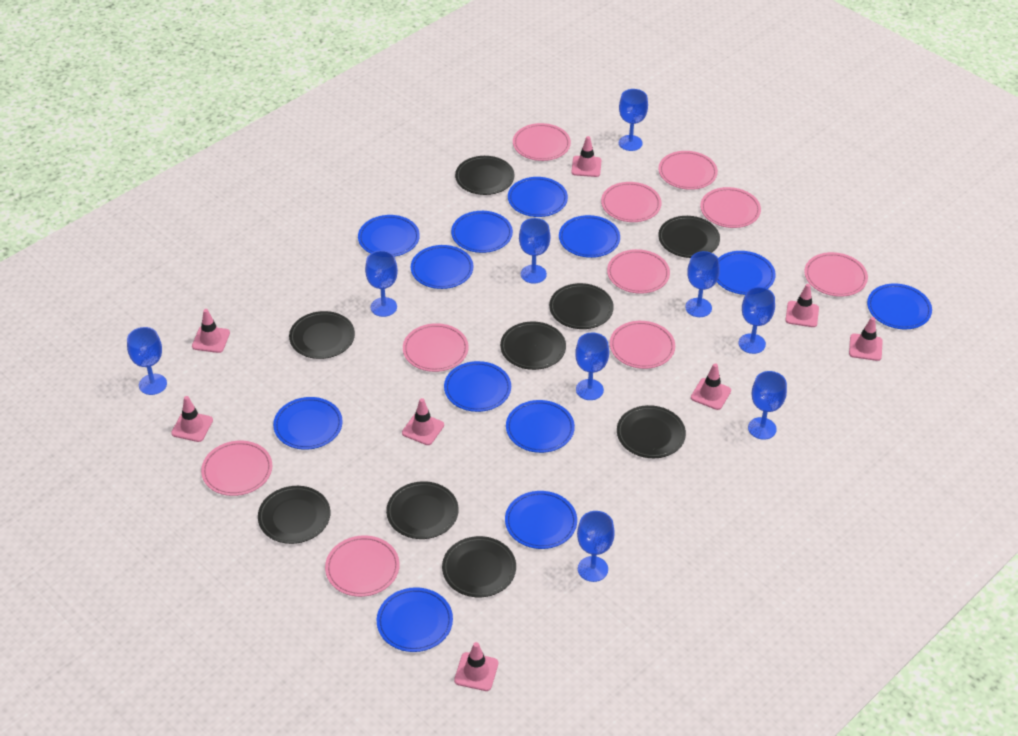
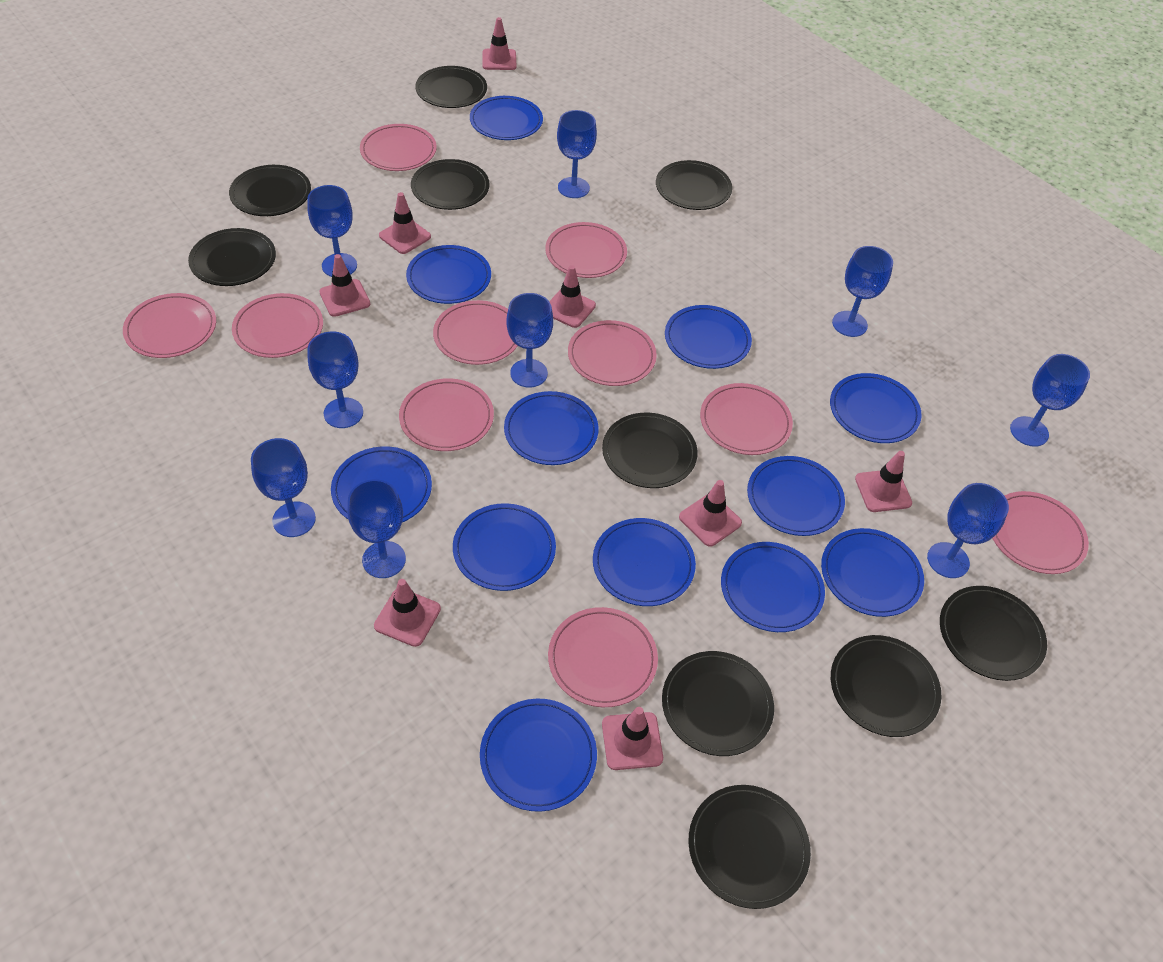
black plate: 9 -> 10

